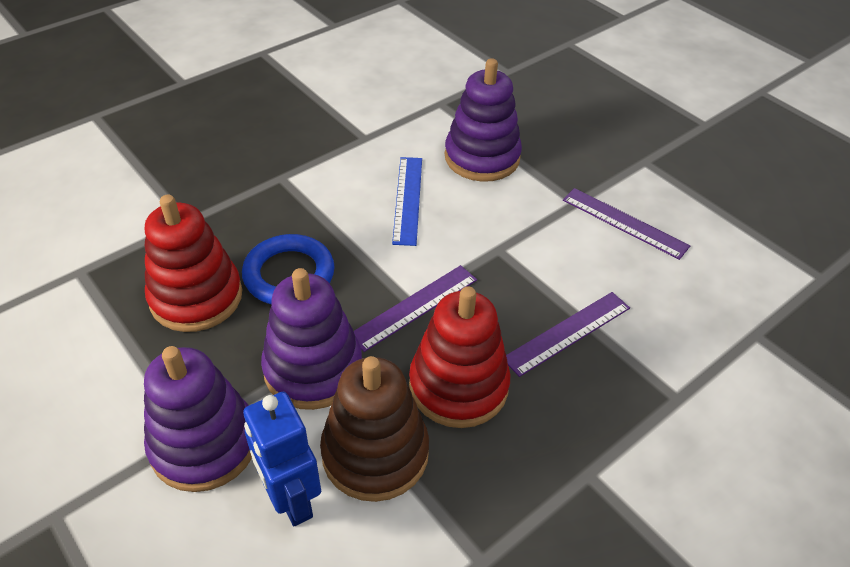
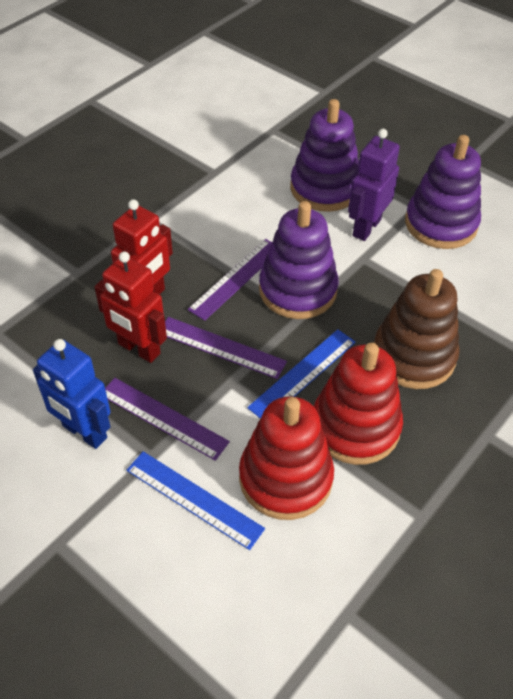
blue ring: 1 -> 0
blue ruler: 1 -> 2
purple robot: 0 -> 1
red robot: 0 -> 2

